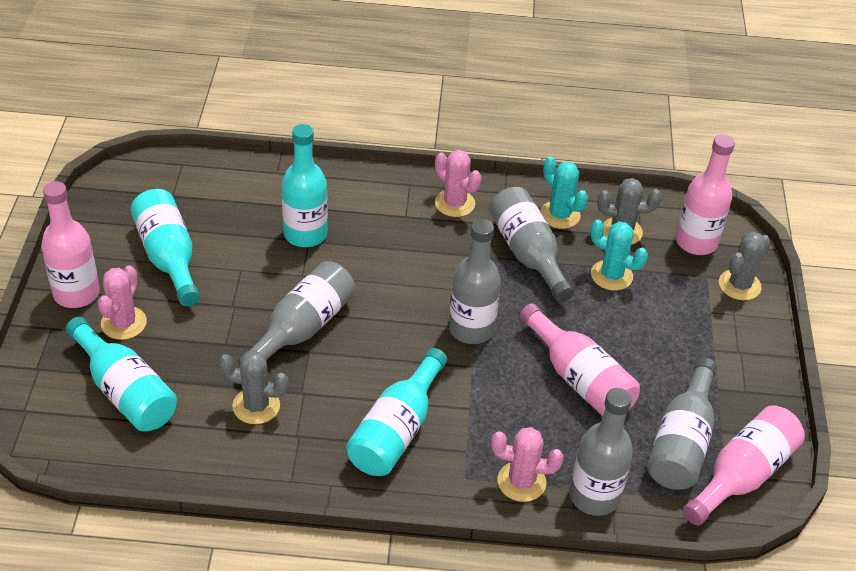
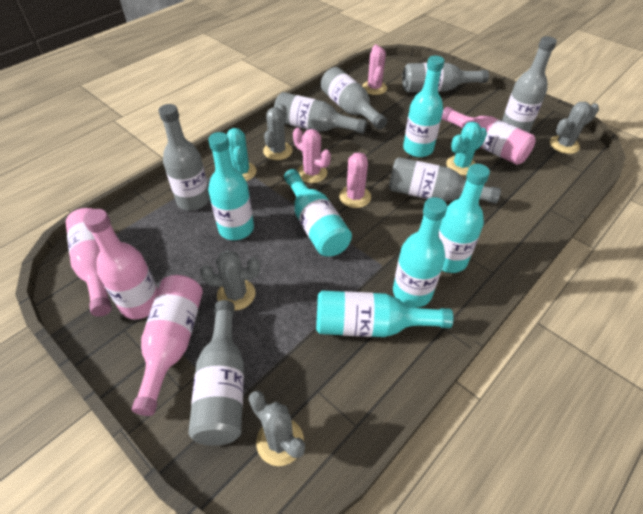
grey bottle: 5 -> 7
grey cactus: 3 -> 4
turquoise bottle: 4 -> 6

